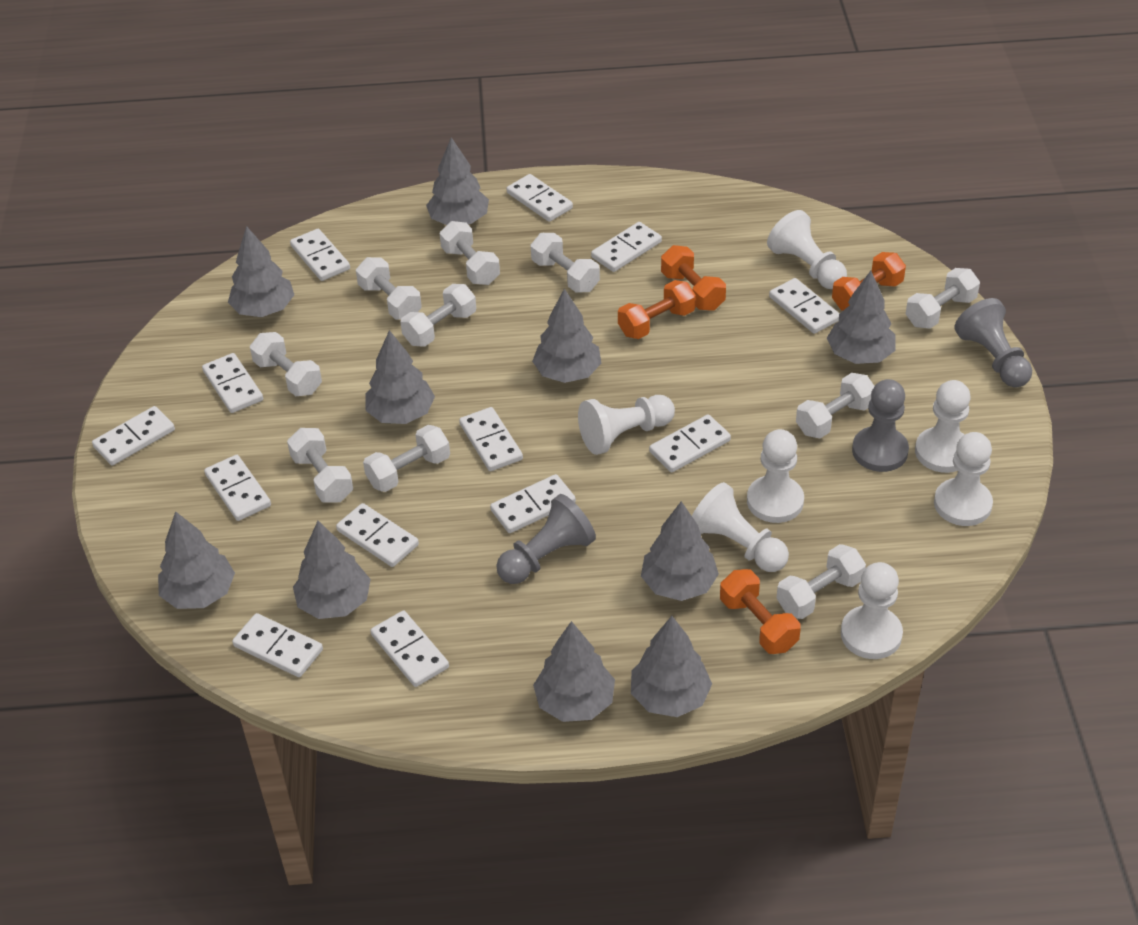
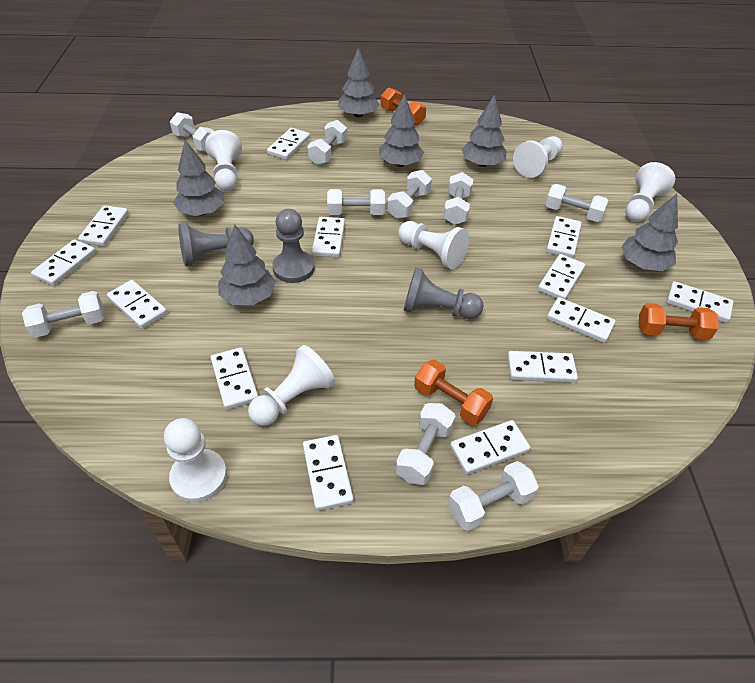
grey tree: 10 -> 6
orange dumbbell: 4 -> 3
white dumbbell: 10 -> 9
white pawn: 7 -> 6

